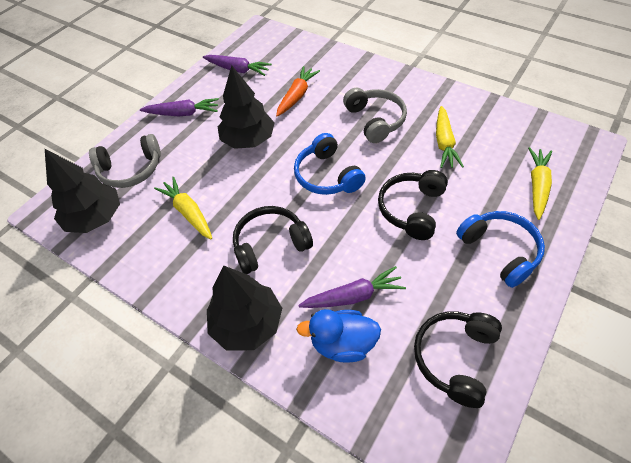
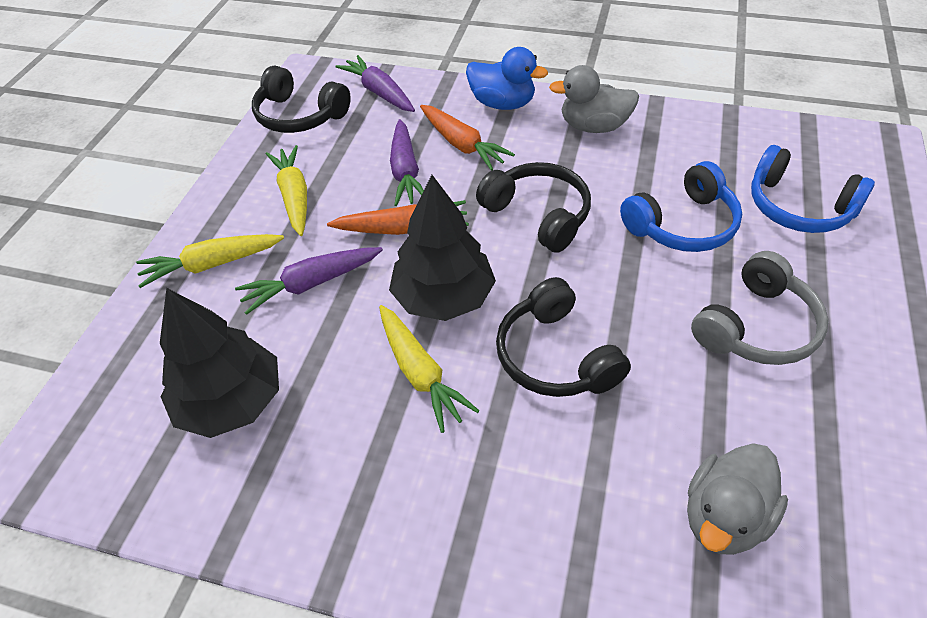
black tree: 3 -> 2
grey duck: 0 -> 2
grey headphones: 2 -> 1
orange carrot: 1 -> 2

